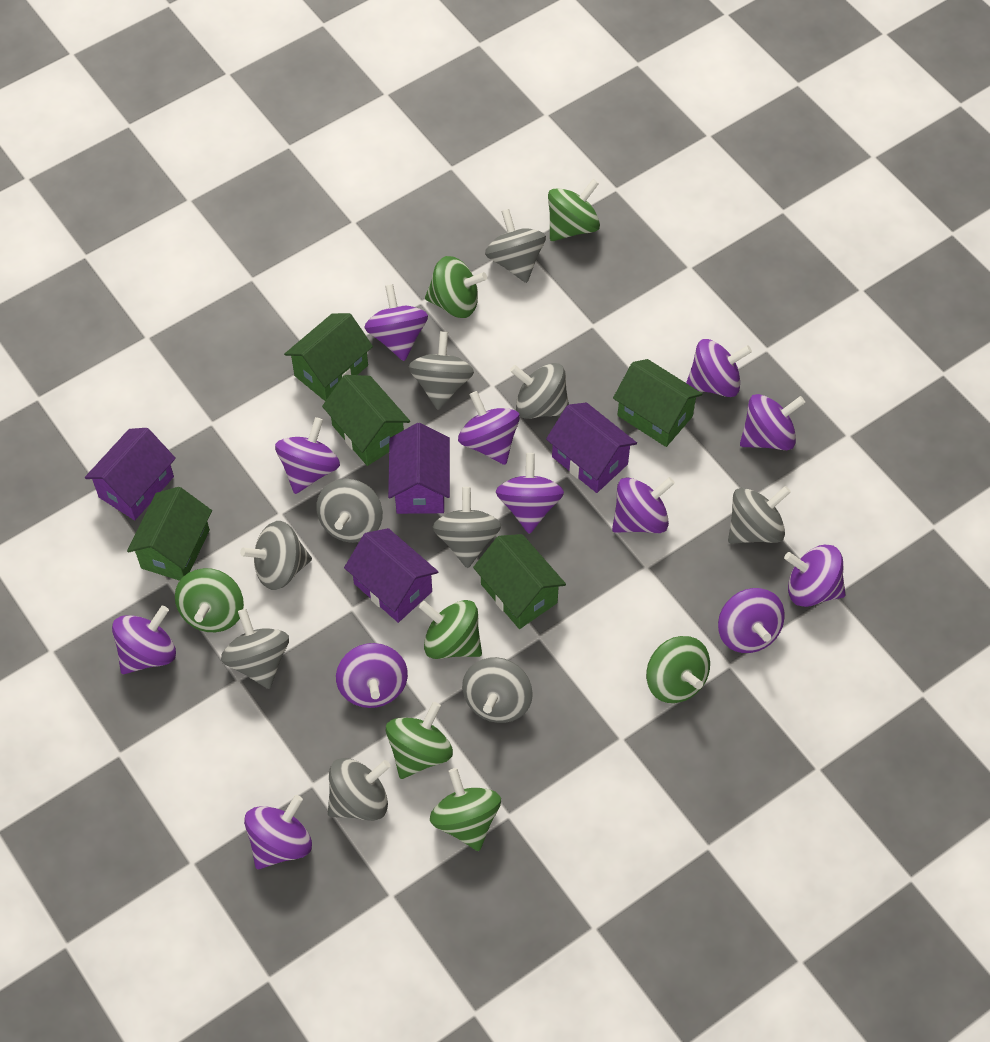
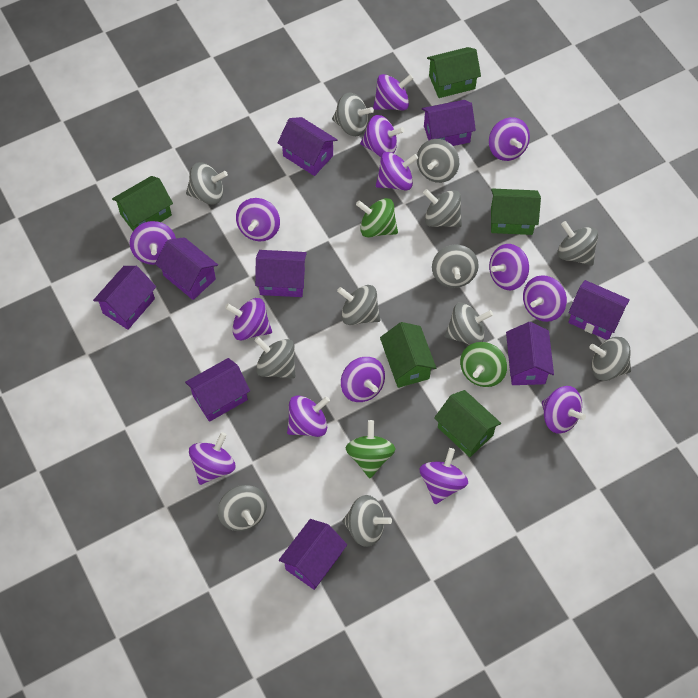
green spinning top: 7 -> 3
grey spinning top: 10 -> 12
purple house: 4 -> 9
purple spinning top: 12 -> 14

